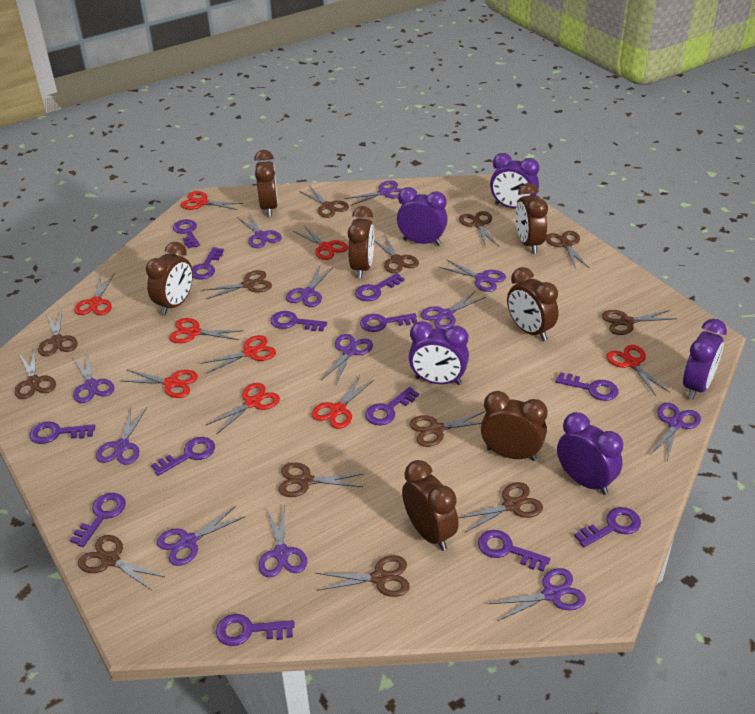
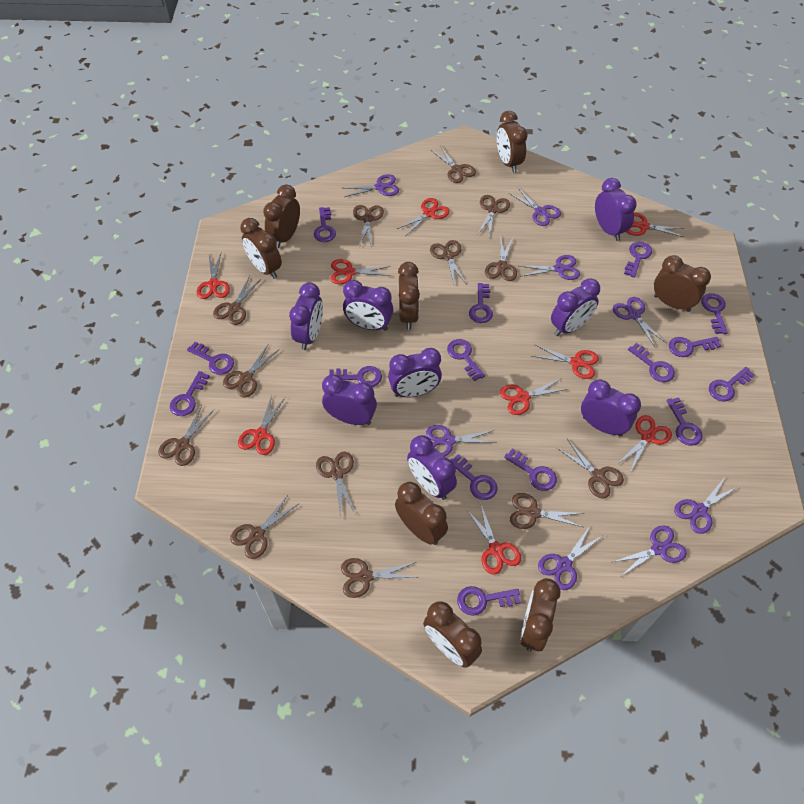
brown clock: 7 -> 8
purple clock: 5 -> 8
purple key: 13 -> 15
purple scissors: 12 -> 8

